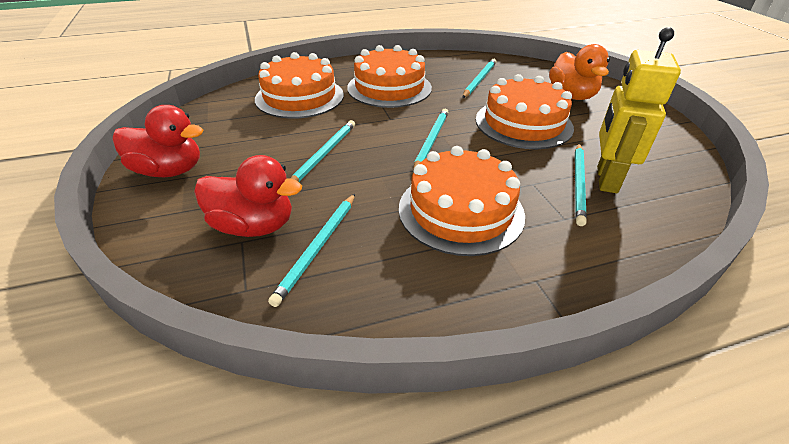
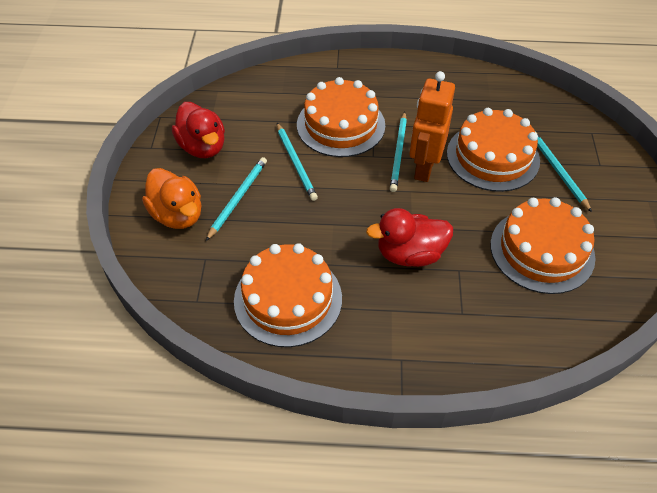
orange robot: 0 -> 1
turquoise pencil: 5 -> 4
yellow robot: 1 -> 0

